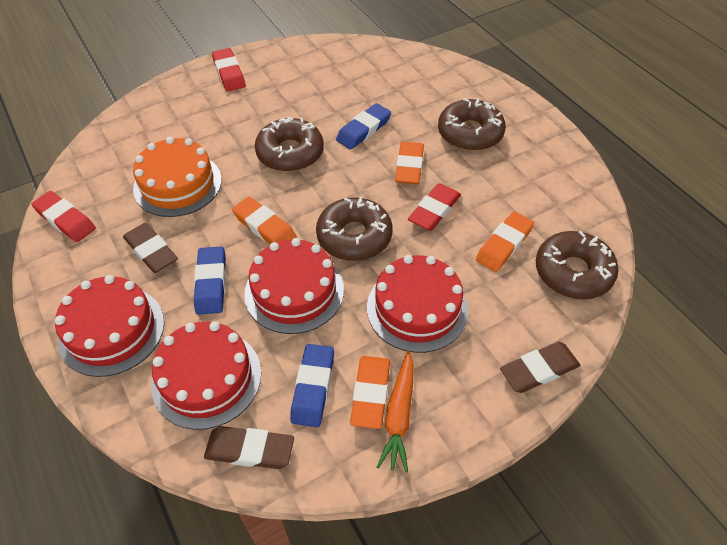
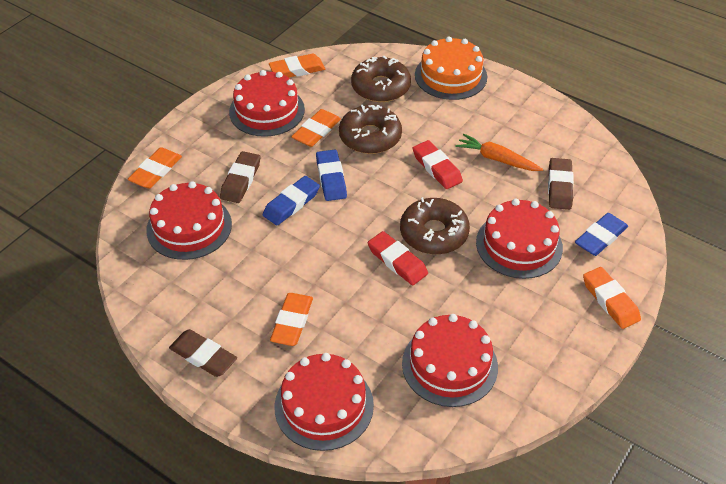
brown donut: 4 -> 3
orange eraser: 4 -> 5
red cake: 4 -> 5
red eraser: 3 -> 2

